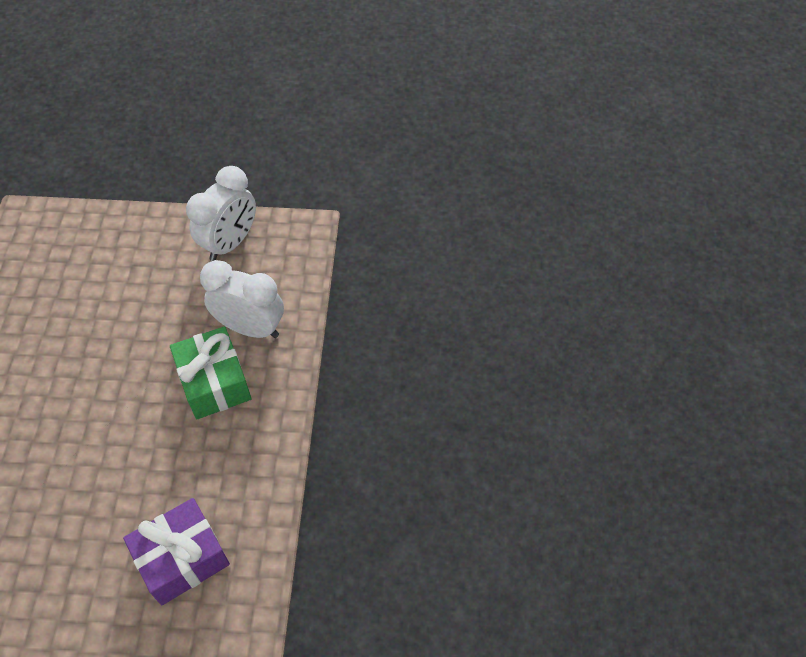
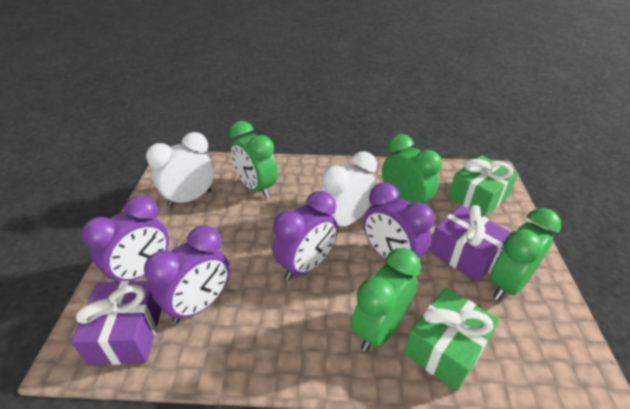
green clock: 0 -> 4
green gift: 1 -> 2
purple clock: 0 -> 4
purple gift: 1 -> 2

